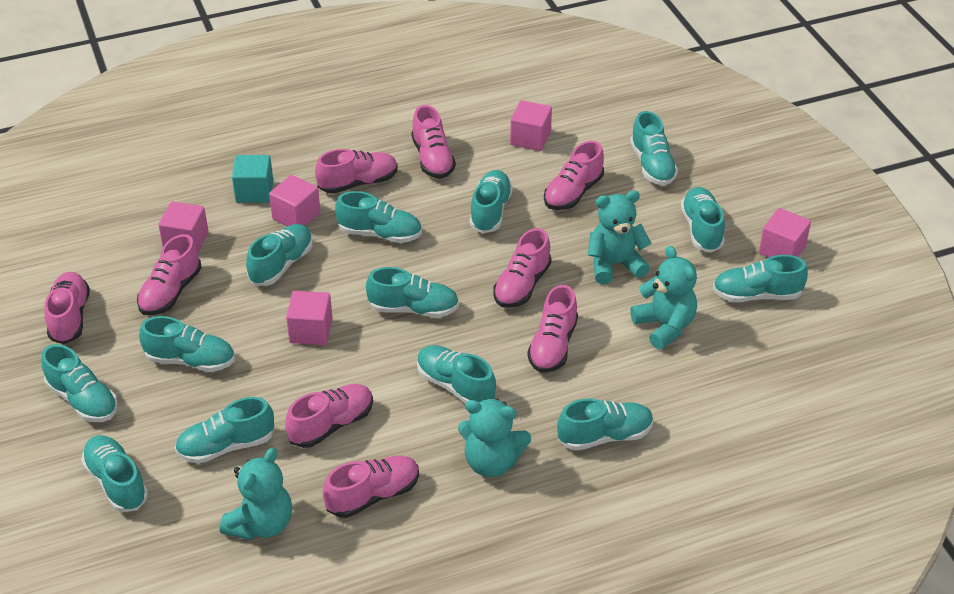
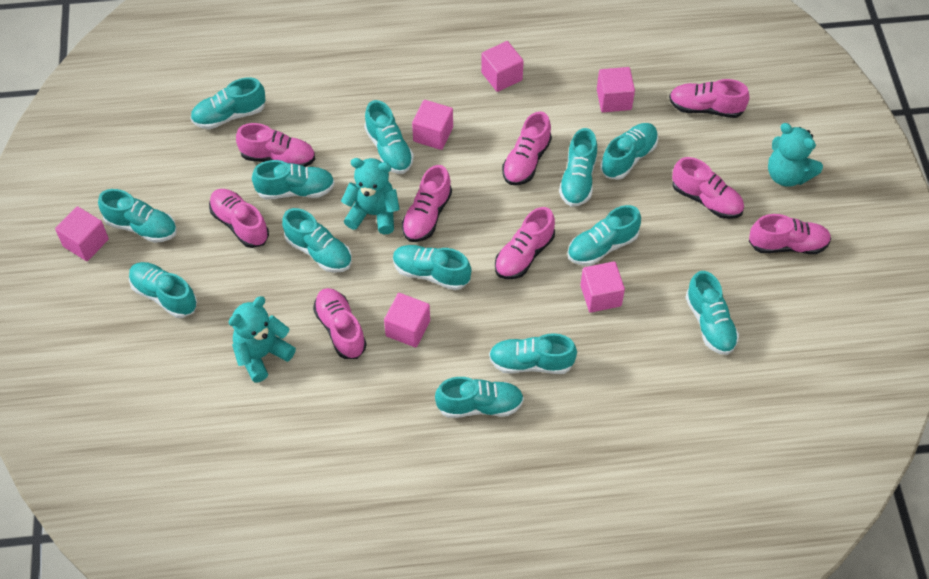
pink cube: 5 -> 6
turquoise cube: 1 -> 0
turquoise teddy bear: 4 -> 3

